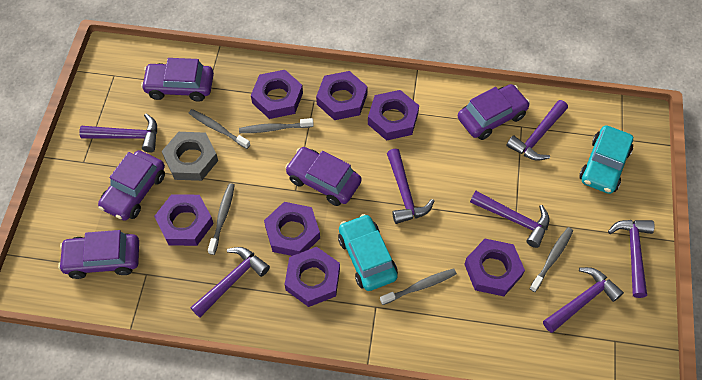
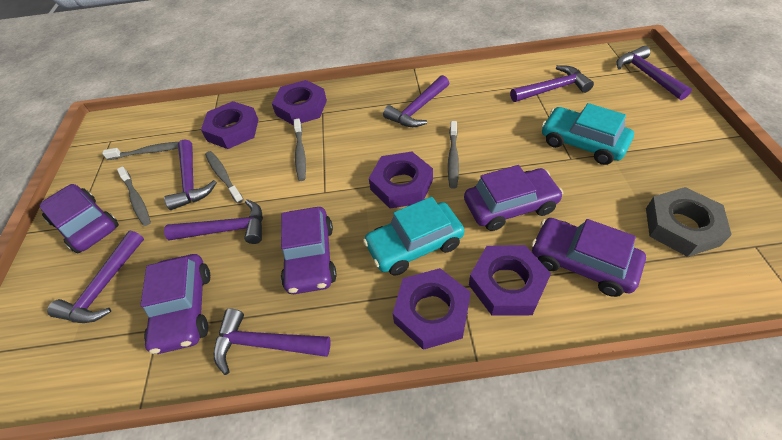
purple nut: 7 -> 5

